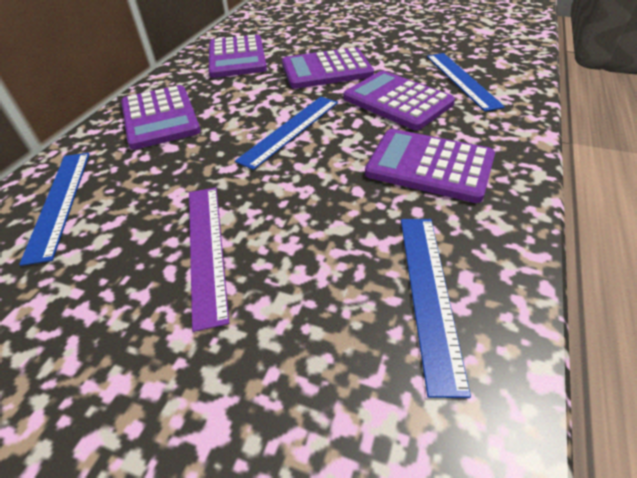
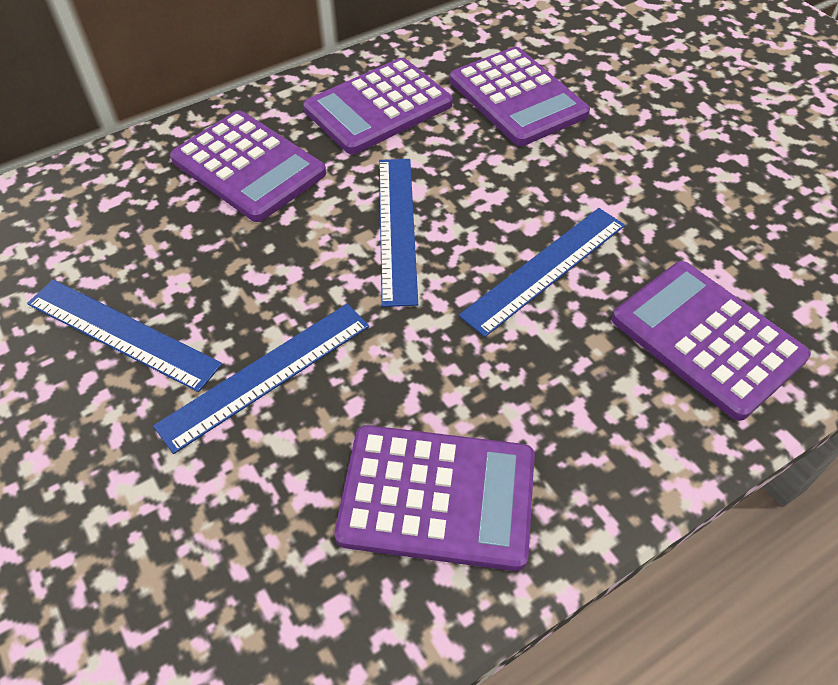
purple ruler: 1 -> 0

